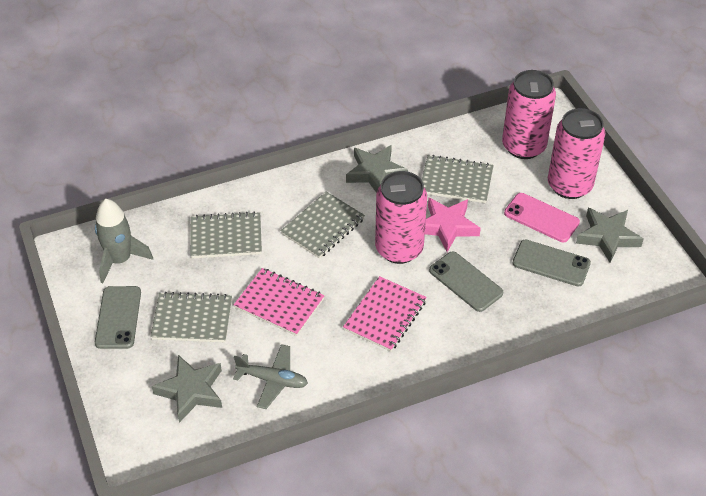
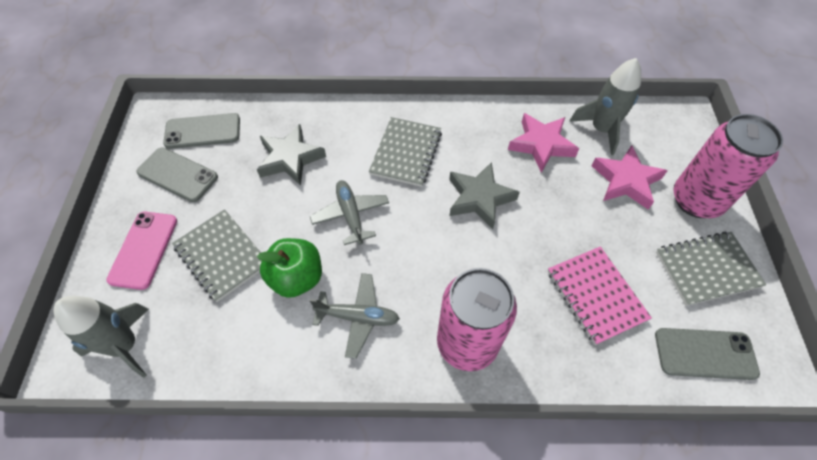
green apple: 0 -> 1
grey notebook: 4 -> 3
grey plane: 1 -> 2
grey rocket: 1 -> 2
grey star: 3 -> 2
pink can: 3 -> 2
pink notebook: 2 -> 1
pink star: 1 -> 2

